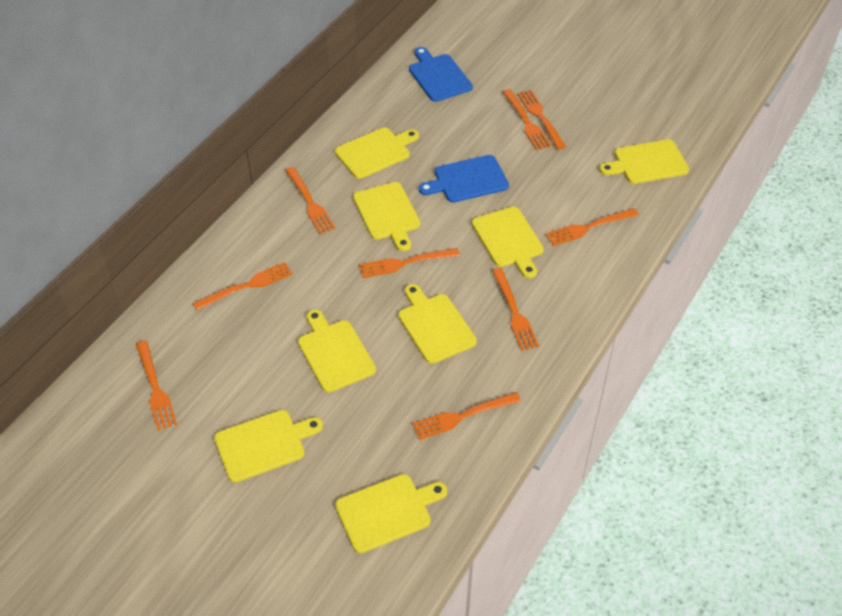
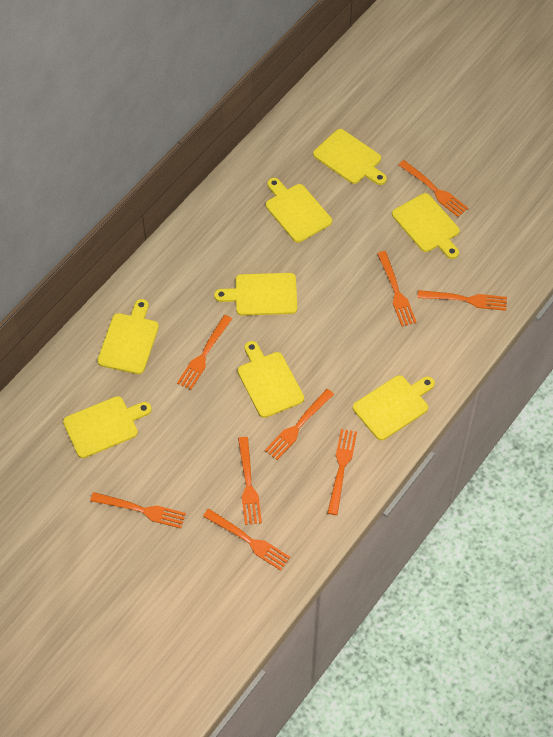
blue cutting board: 2 -> 0

